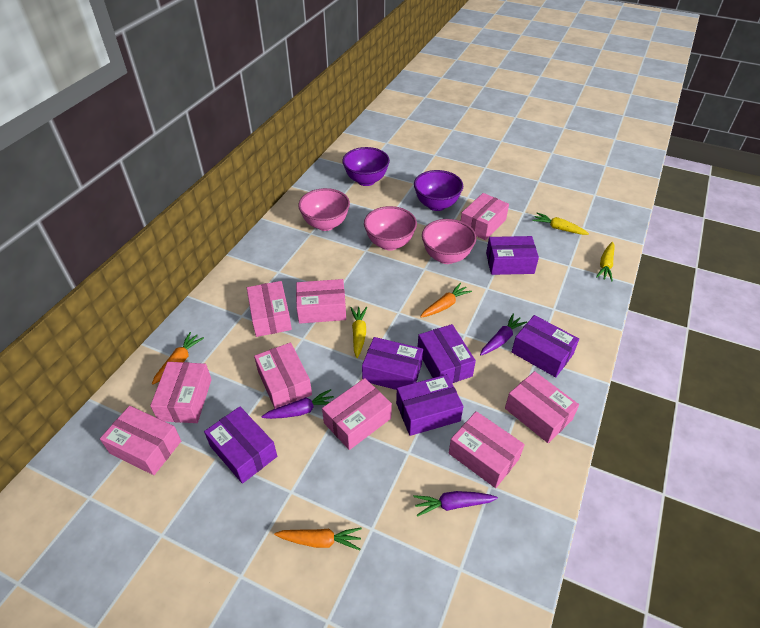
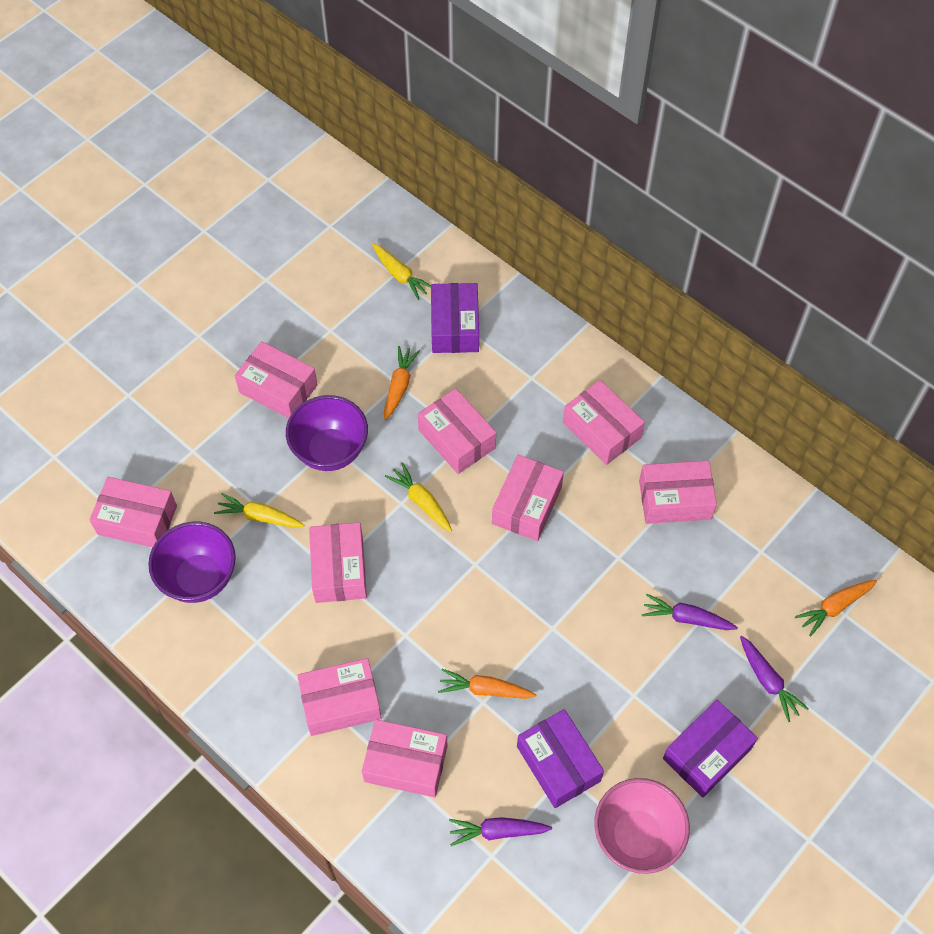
pink bowl: 3 -> 1
purple box: 6 -> 3

